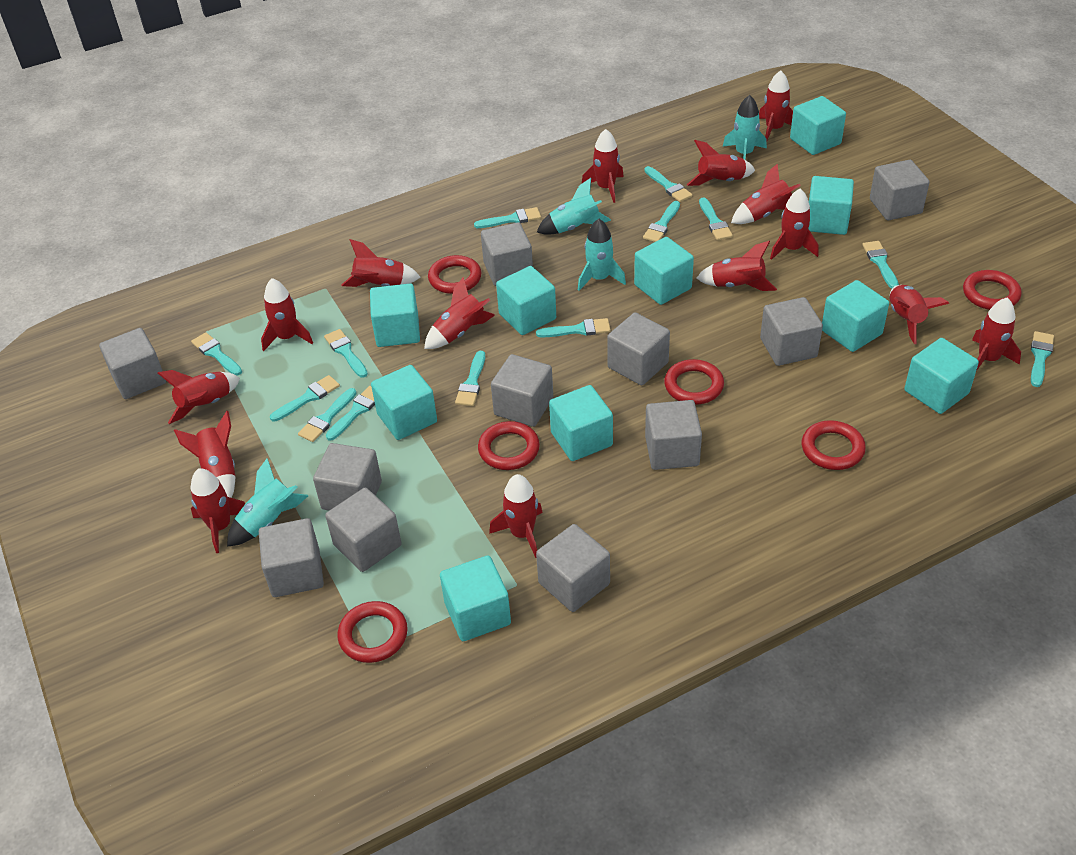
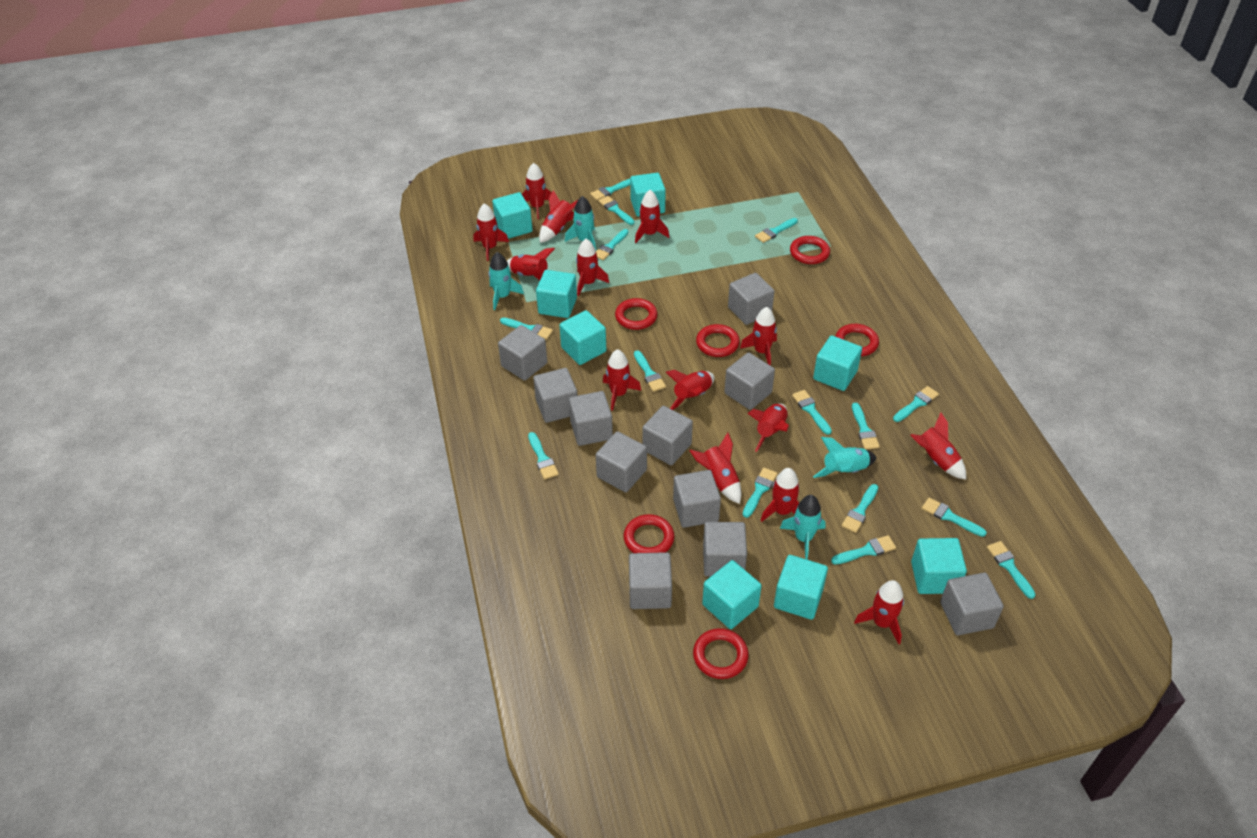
red rocket: 15 -> 14
turquoise brush: 13 -> 15
turquoise cube: 10 -> 8

